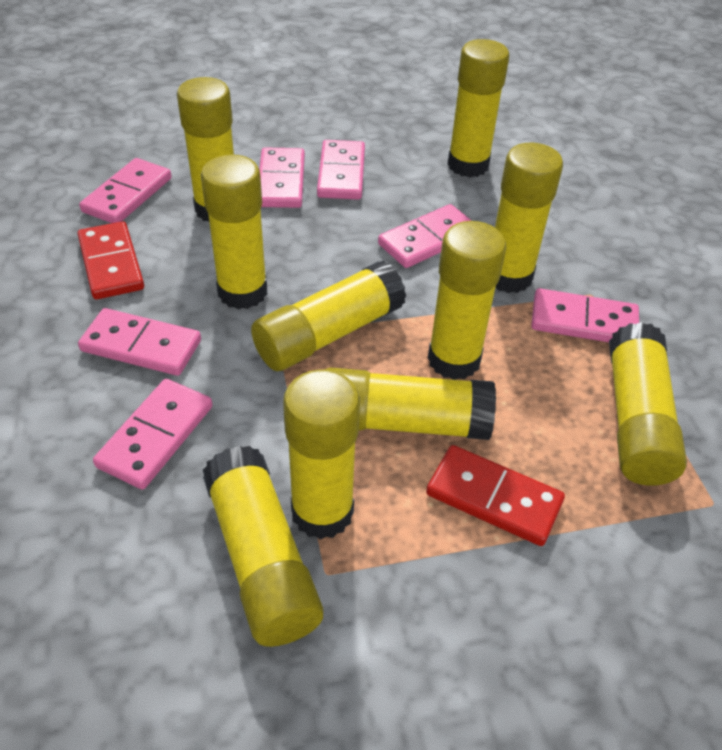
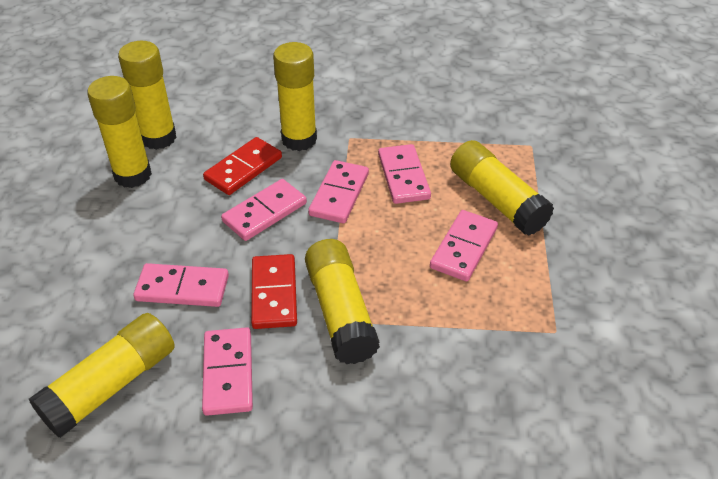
pink domino: 7 -> 6
yellow glue stick: 10 -> 6

